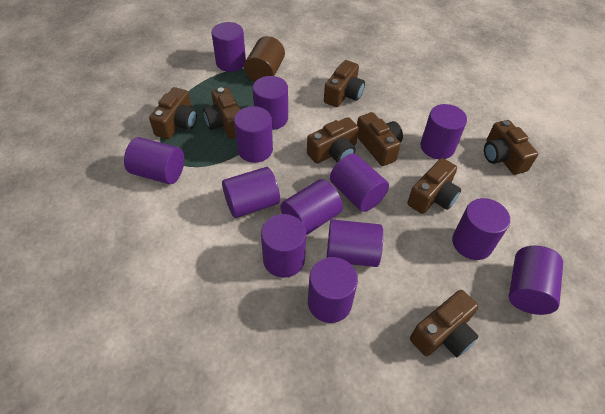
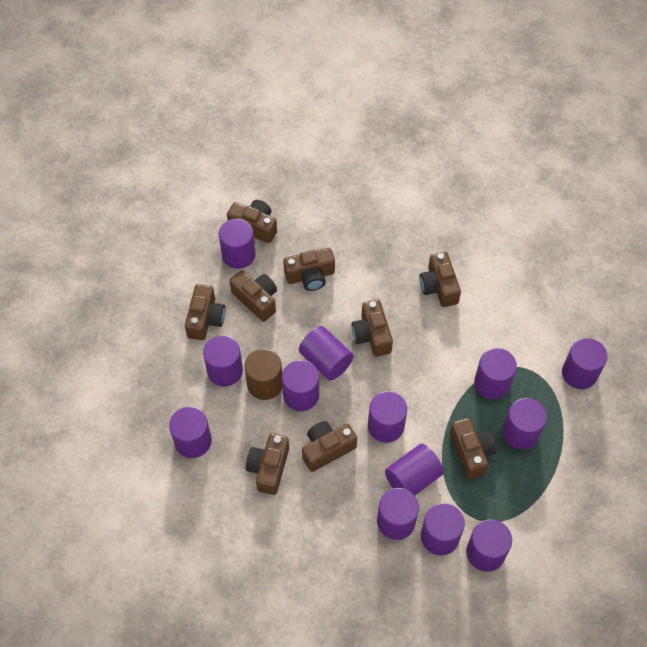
brown camera: 8 -> 9

